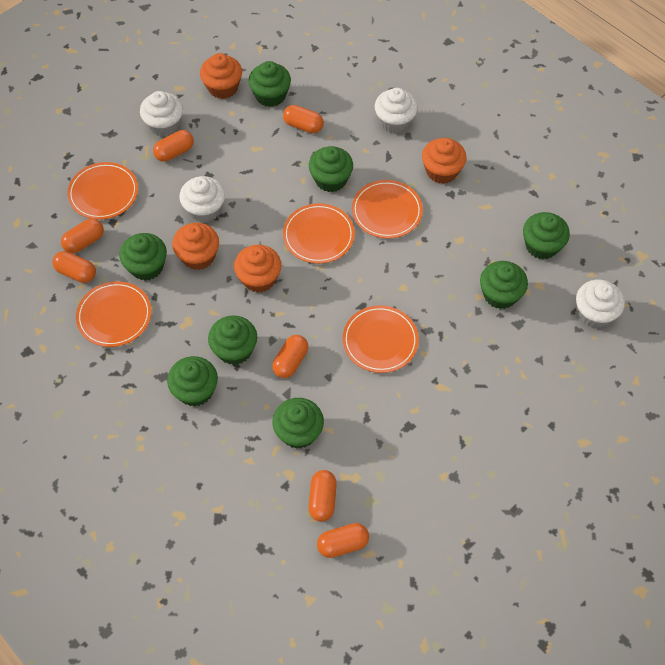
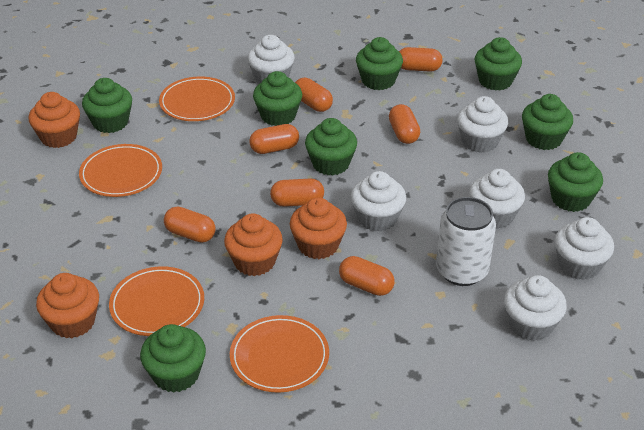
orange plate: 5 -> 4
white can: 0 -> 1
white cupcake: 4 -> 6

